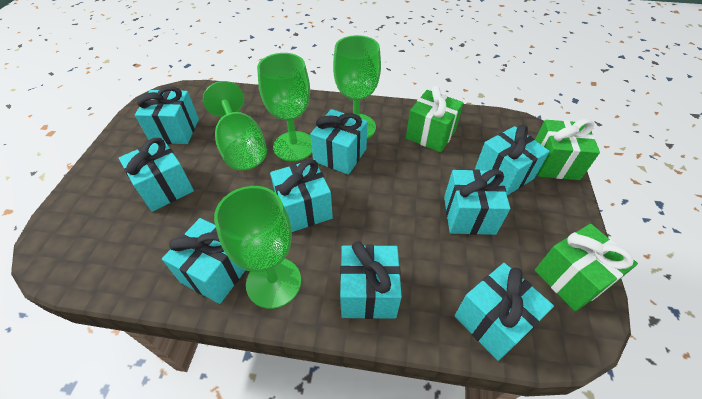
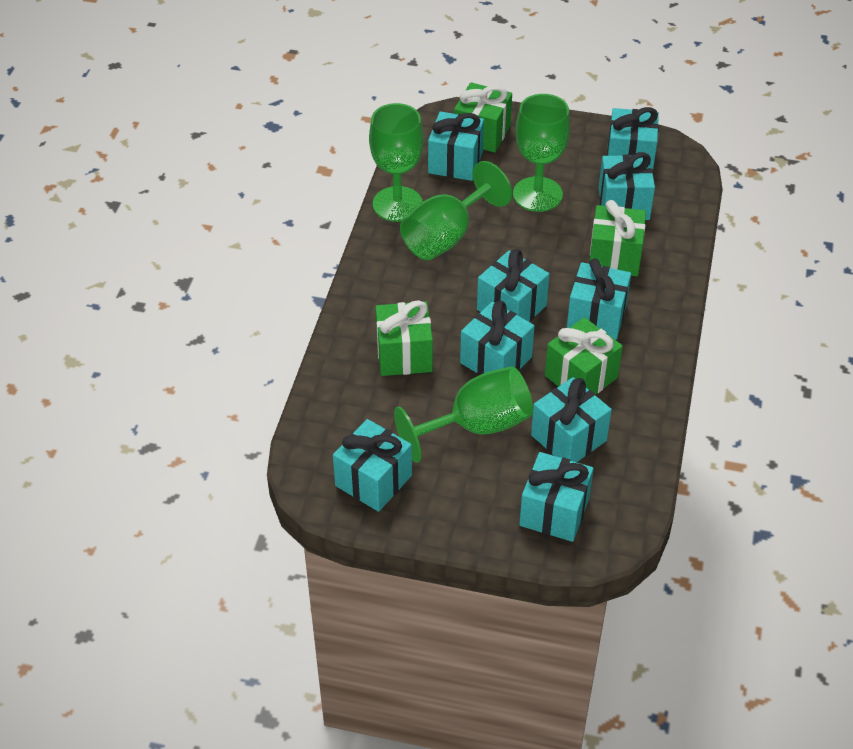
green gift: 3 -> 4

